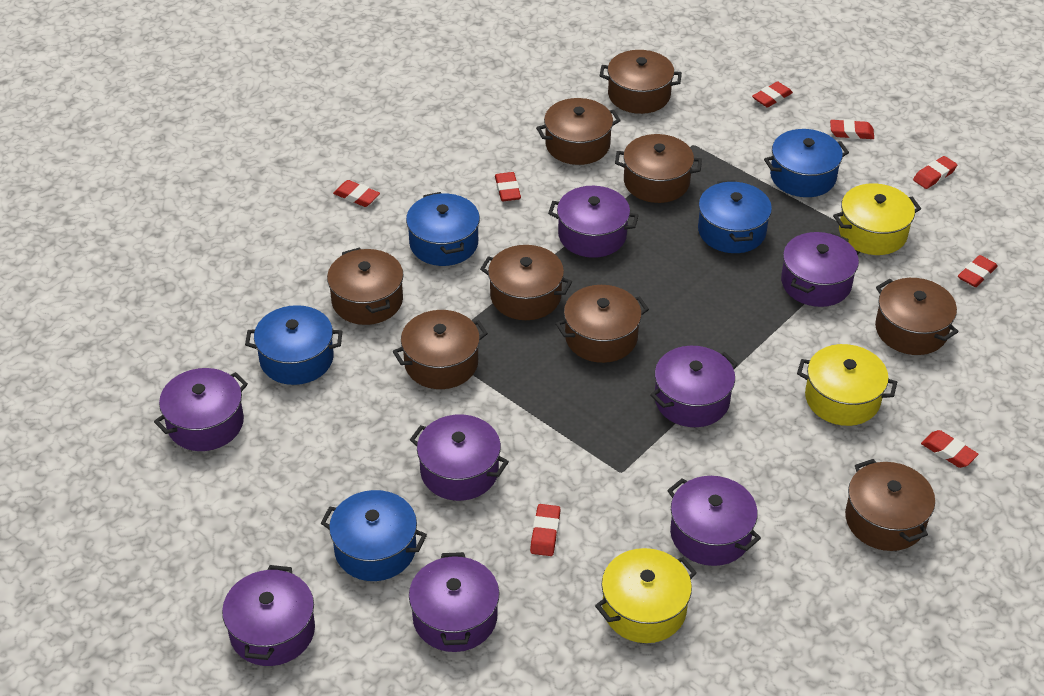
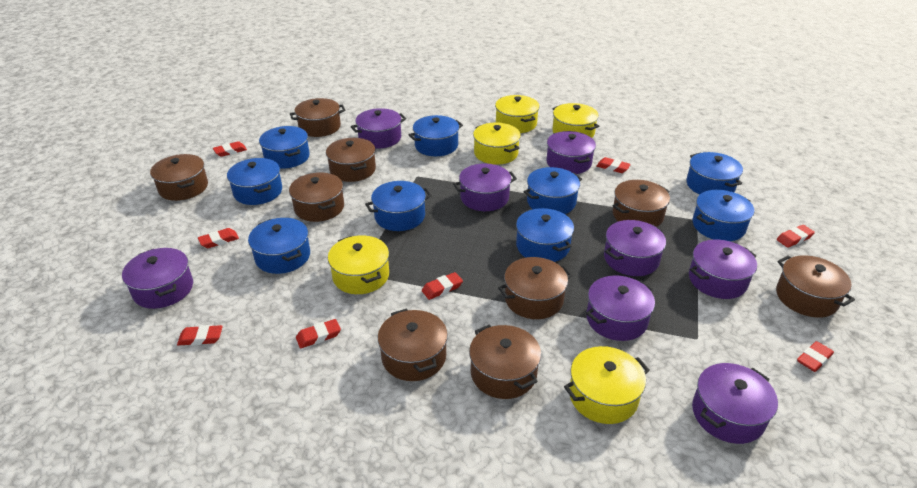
blue pot: 5 -> 9
yellow pot: 3 -> 5

